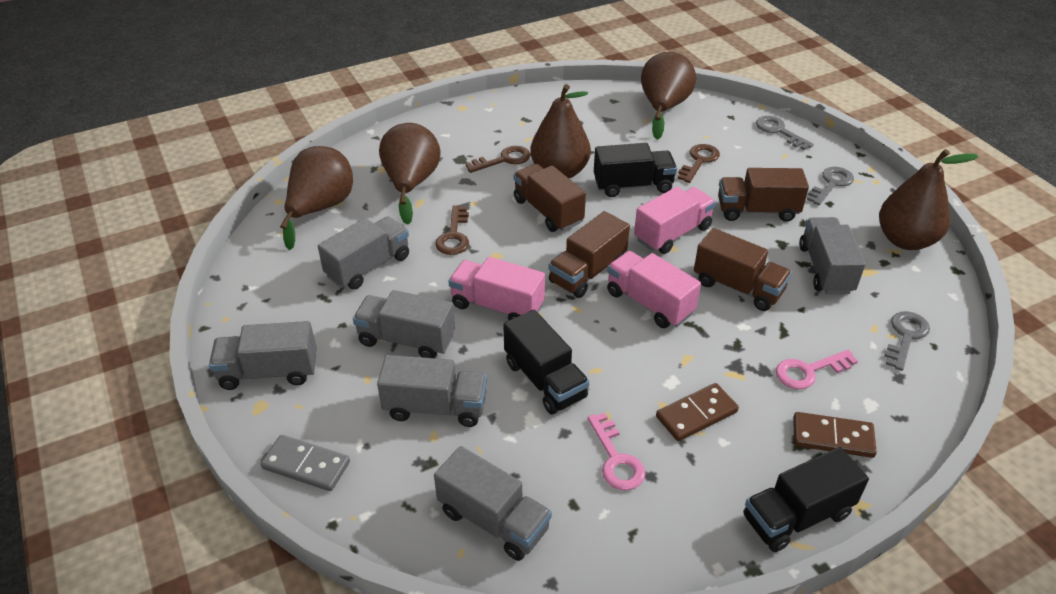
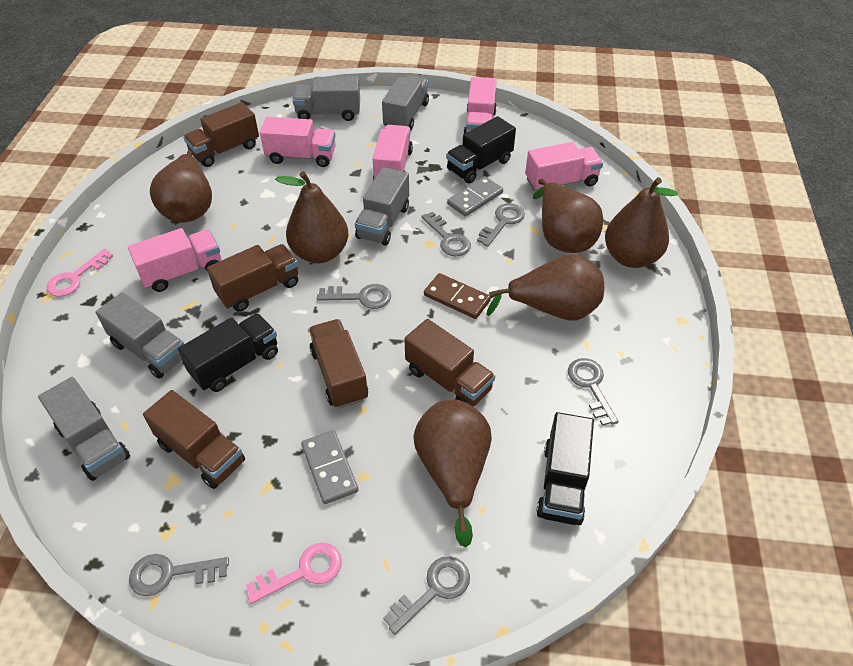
brown domino: 2 -> 1
brown key: 3 -> 0
brown pear: 5 -> 6
brown truck: 4 -> 5
grey domino: 1 -> 2
grey key: 3 -> 6
grey truck: 6 -> 5
pink truck: 3 -> 5

